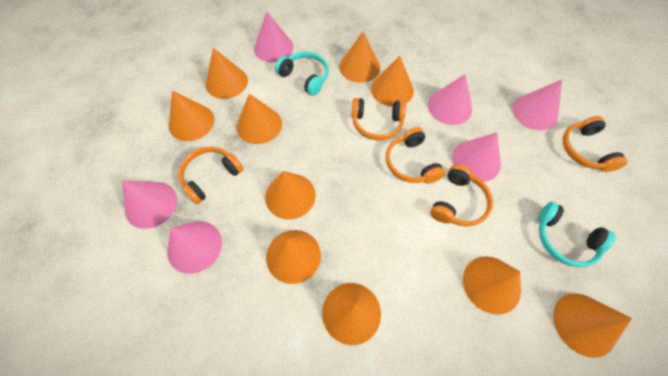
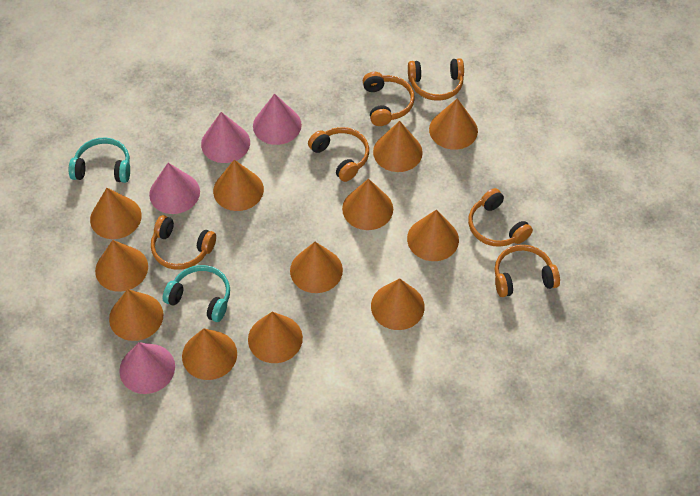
orange cone: 10 -> 12
orange headphones: 5 -> 6
pink cone: 6 -> 4

